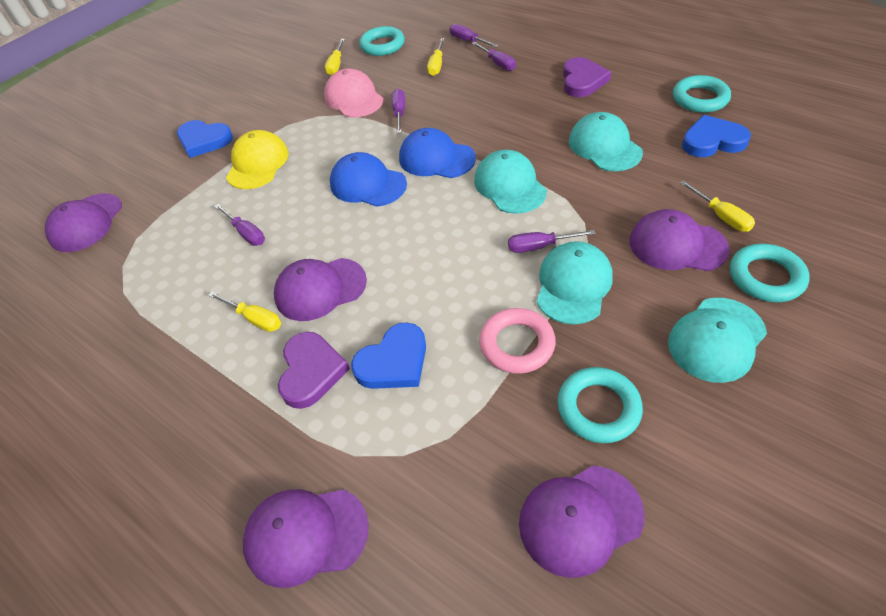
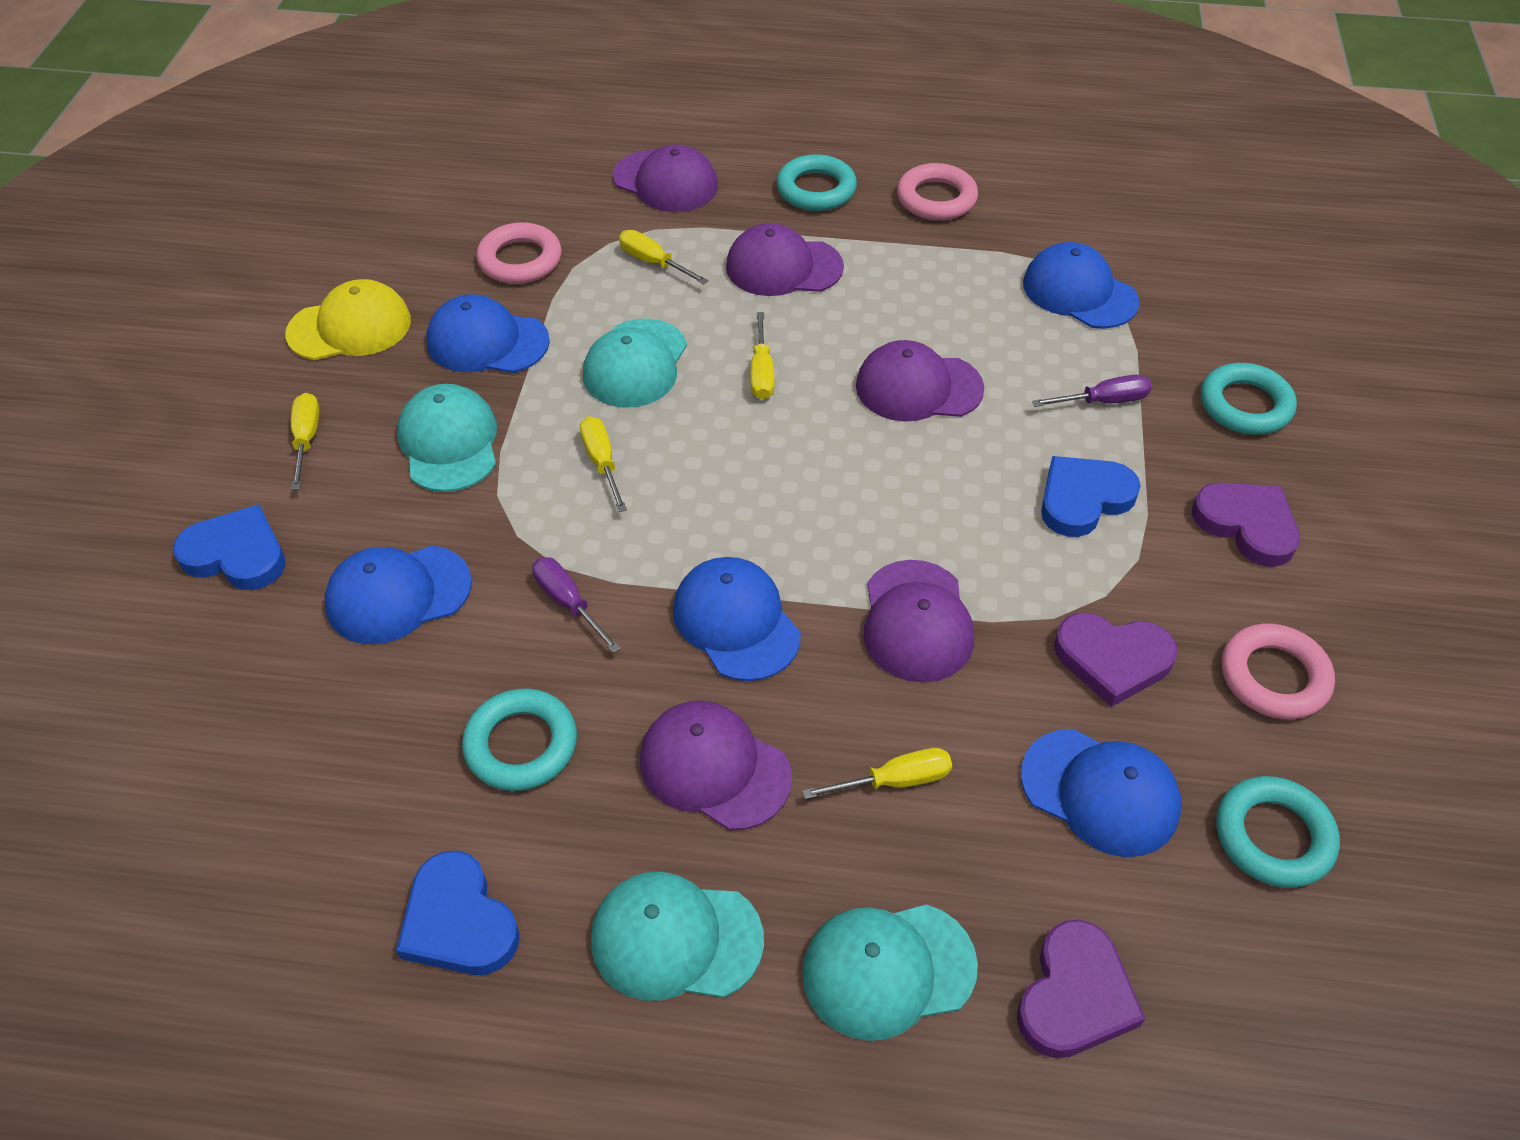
blue cap: 2 -> 5
pink cap: 1 -> 0
pink ring: 1 -> 3
purple heart: 2 -> 3
purple screwdriver: 5 -> 2
yellow screwdriver: 4 -> 5

